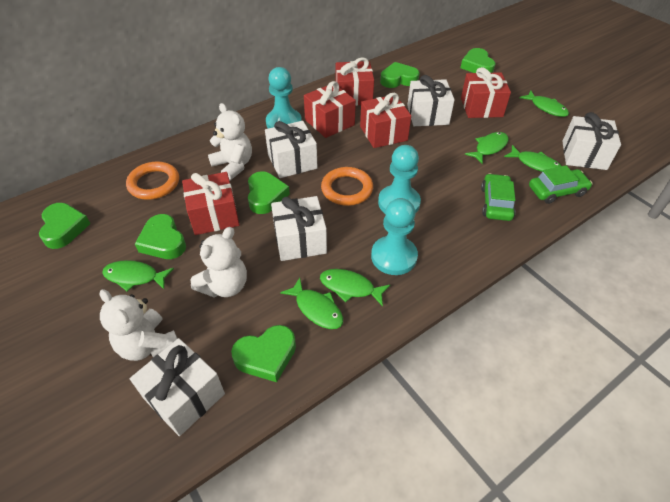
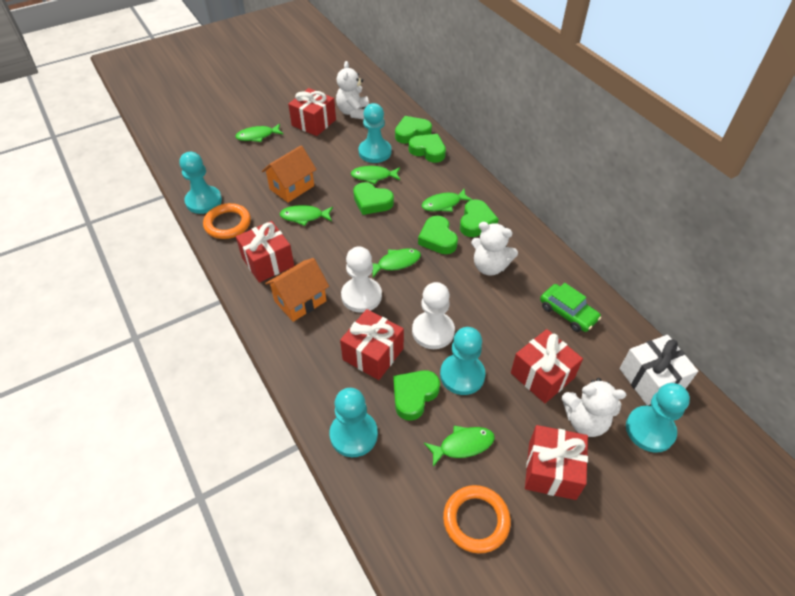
green car: 2 -> 1
orange house: 0 -> 2
turquoise pawn: 3 -> 5
white gift: 5 -> 1
white pawn: 0 -> 2

